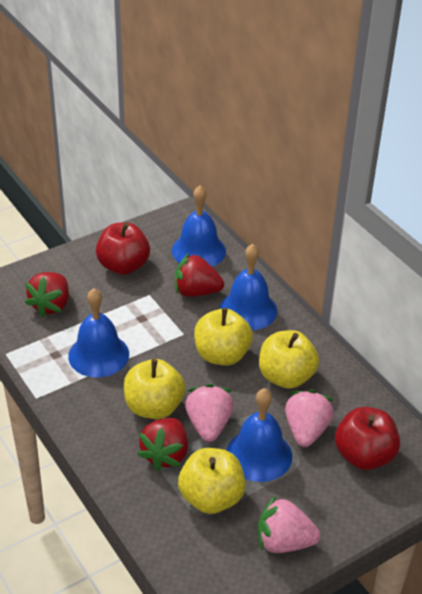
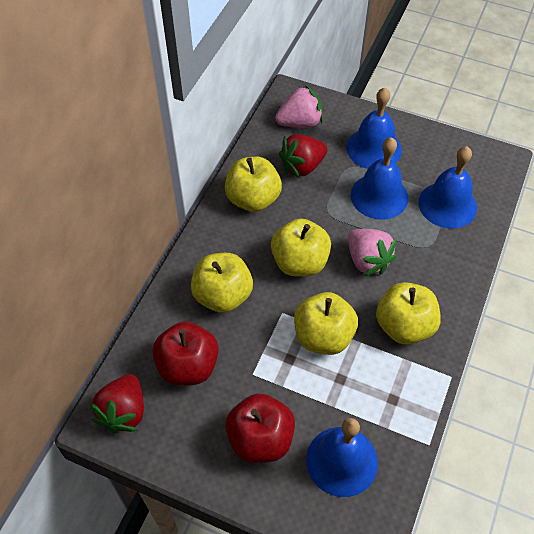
pink strawberry: 3 -> 2
red strawberry: 3 -> 2
yellow apple: 4 -> 5

